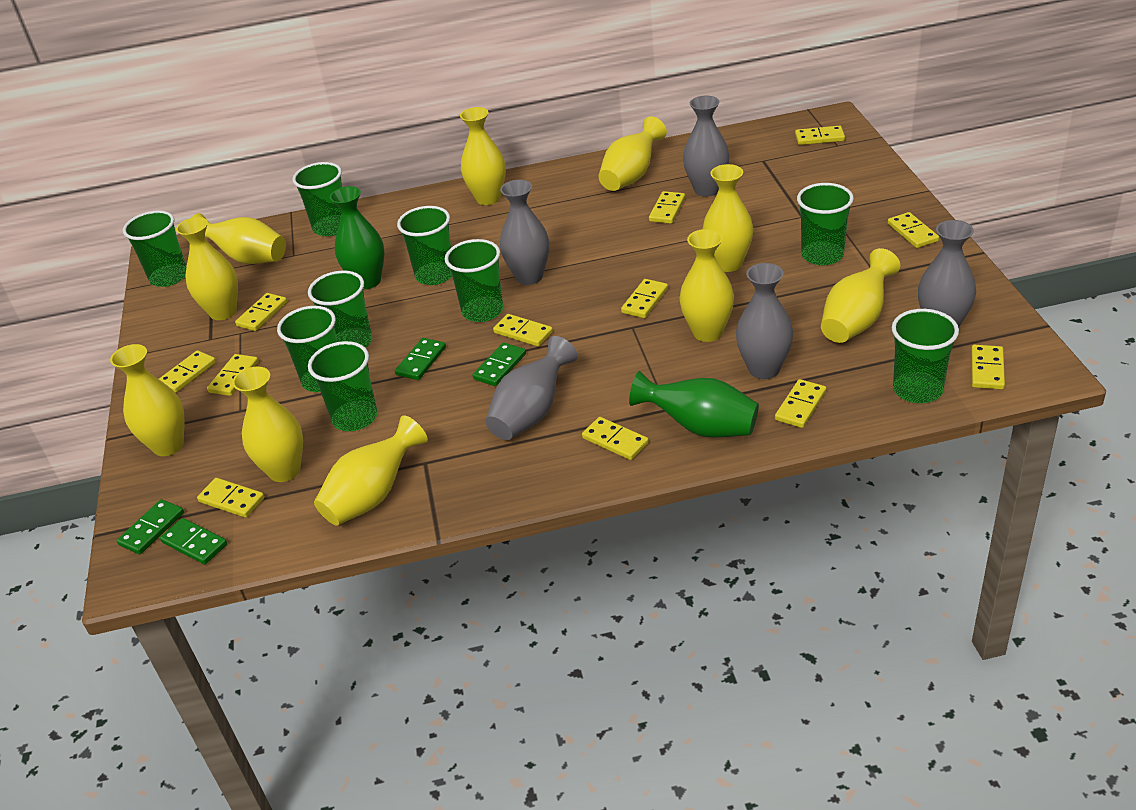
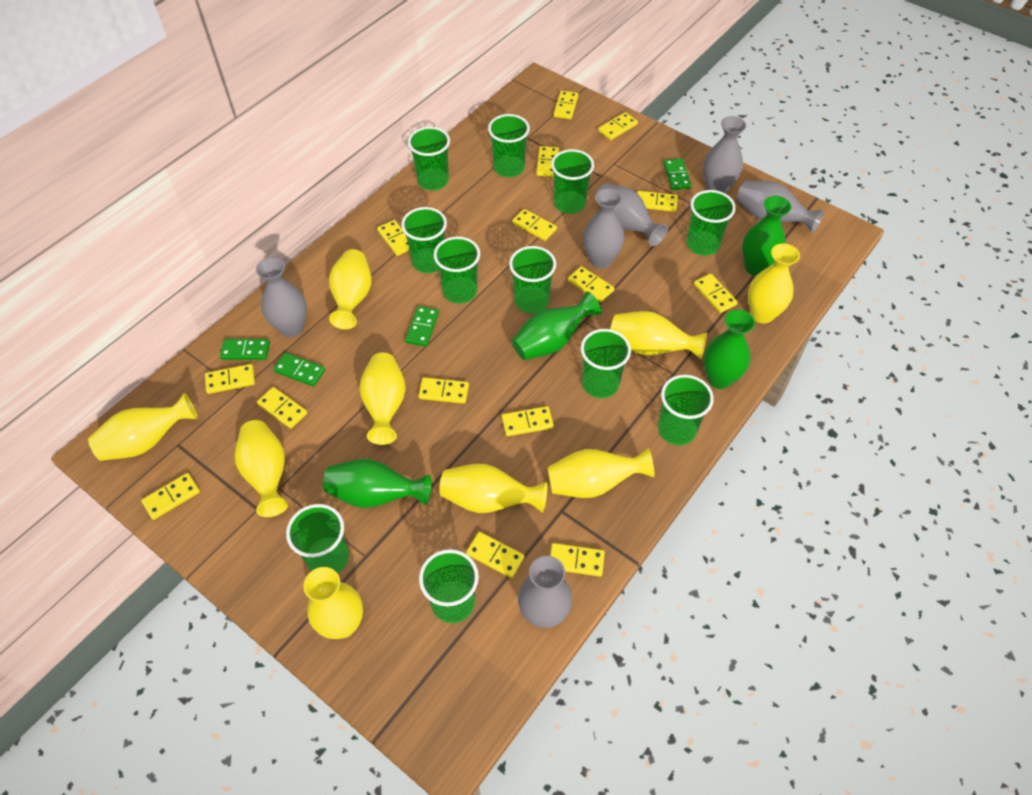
green cup: 9 -> 11
green vase: 2 -> 4
grey vase: 5 -> 6
yellow domino: 12 -> 15
yellow vase: 10 -> 9

